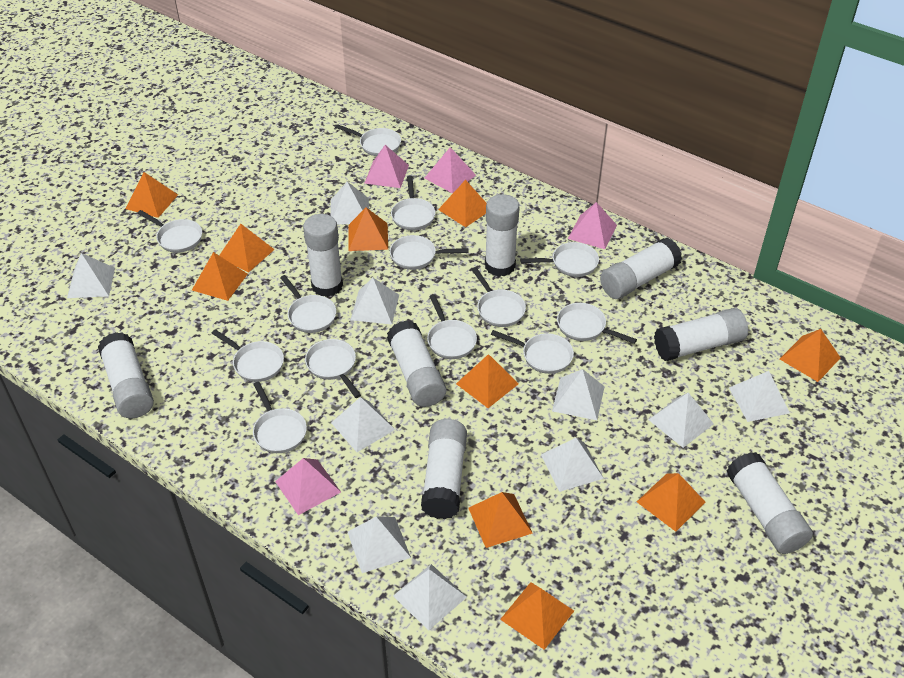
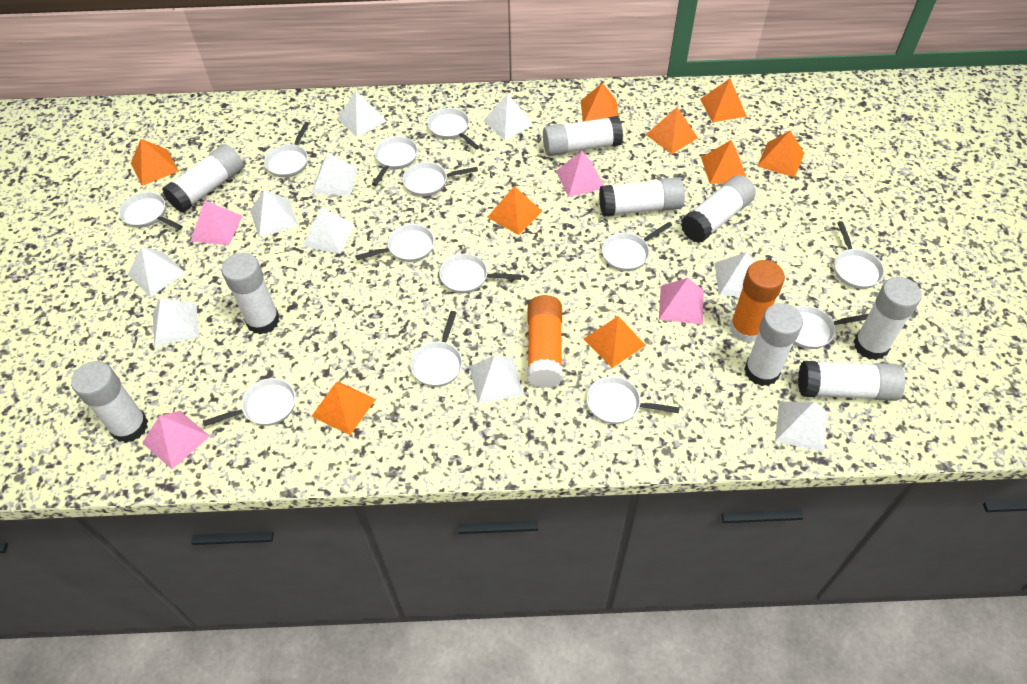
orange glue stick: 0 -> 2
orange pyramid: 10 -> 9
white glue stick: 8 -> 9

